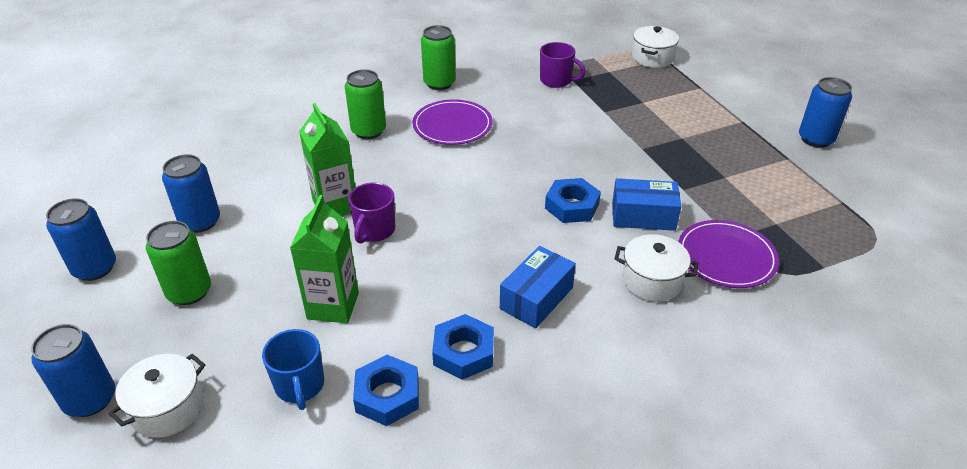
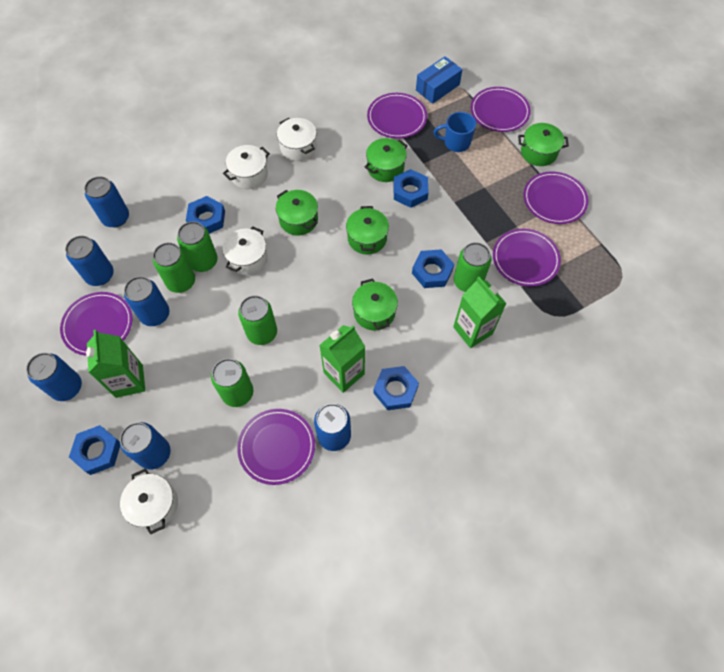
blue box: 2 -> 1
blue can: 4 -> 6
blue nut: 3 -> 5
green can: 3 -> 5
green carton: 2 -> 3
green pot: 0 -> 5
purple mug: 2 -> 0
purple plate: 2 -> 6
white pot: 3 -> 4

